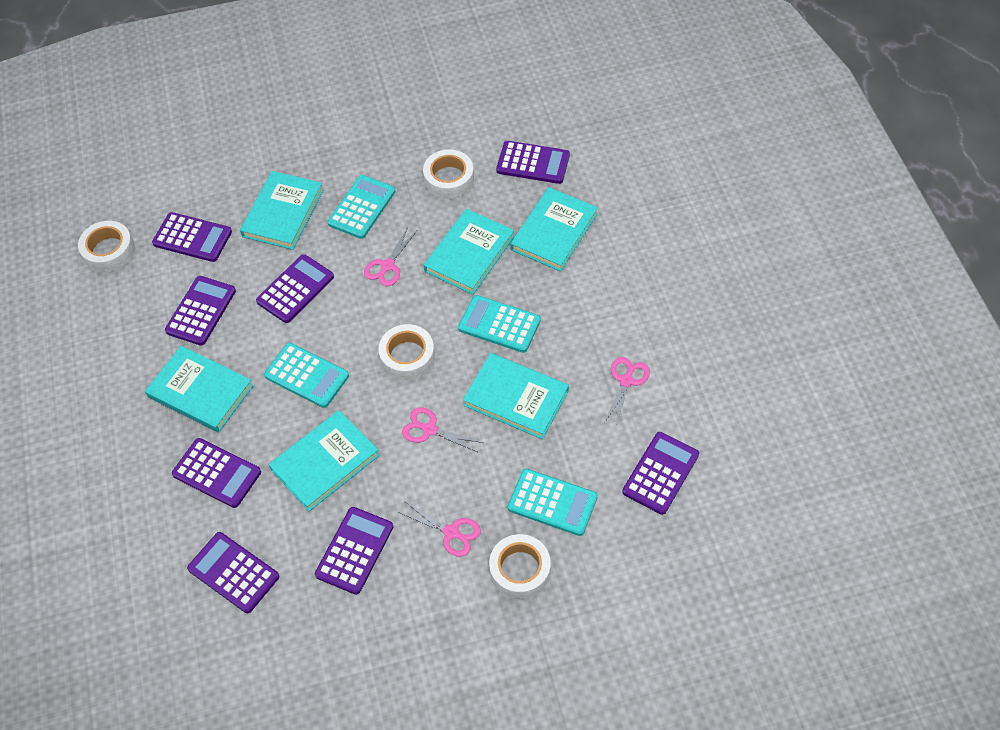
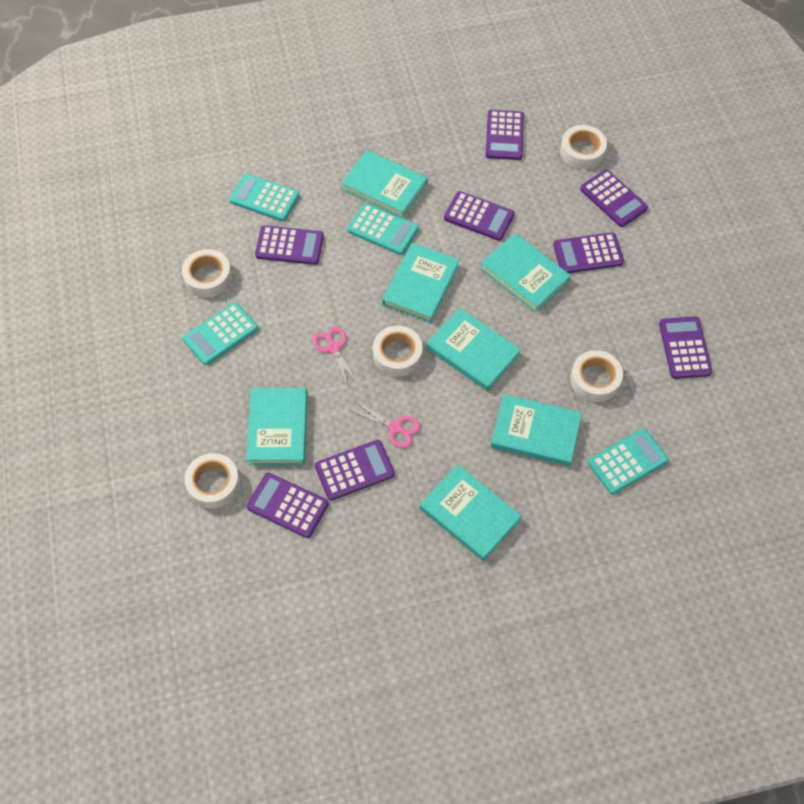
pink scissors: 4 -> 2
turquoise book: 6 -> 7
white tape: 4 -> 5

